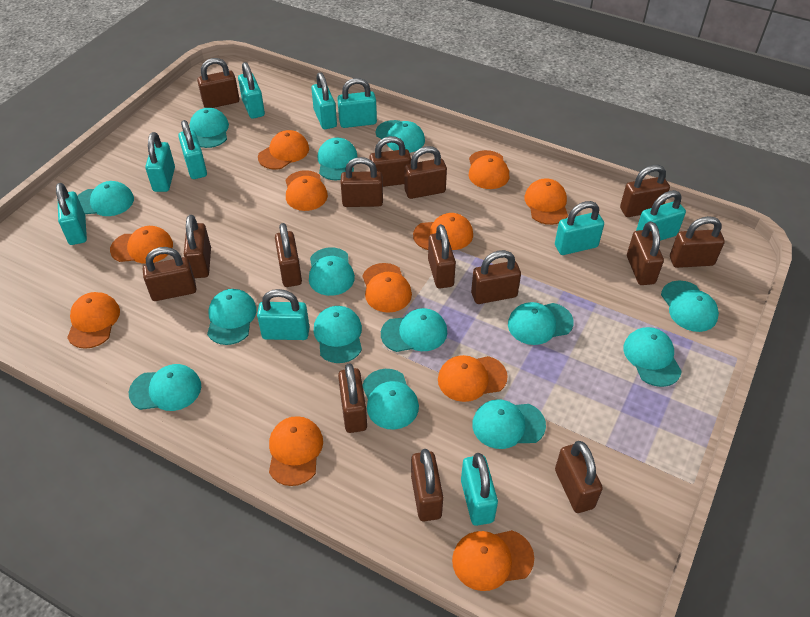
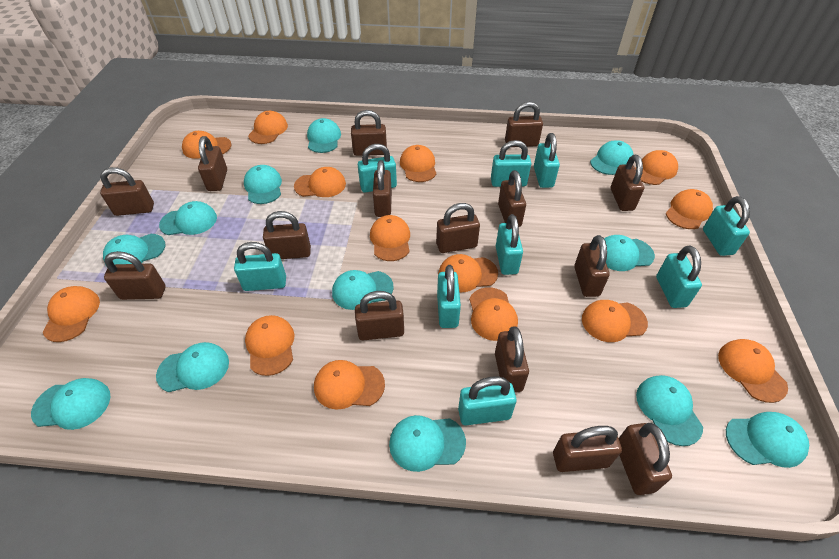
orange cap: 11 -> 14
turquoise cap: 14 -> 12
turquoise padlock: 10 -> 9

